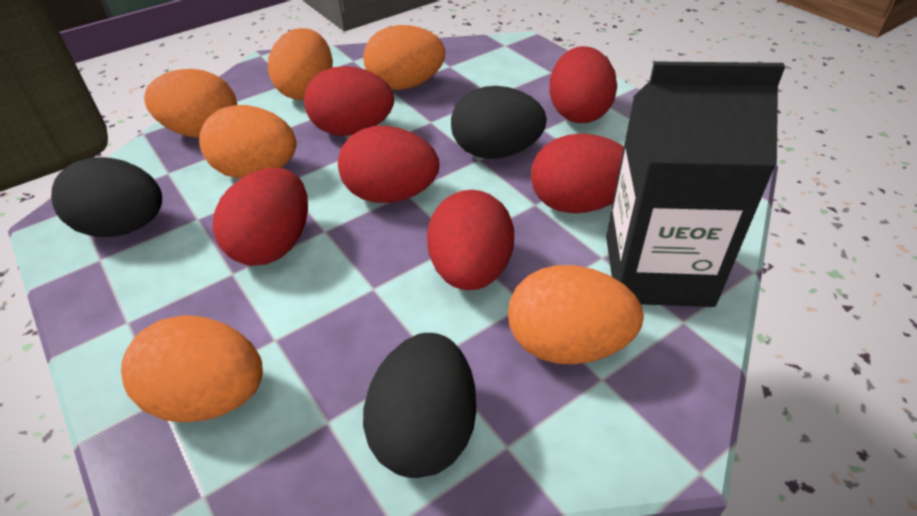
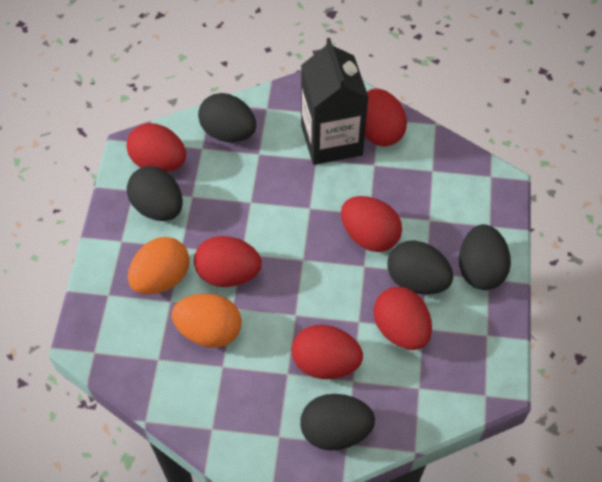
black egg: 3 -> 5
orange egg: 6 -> 2

